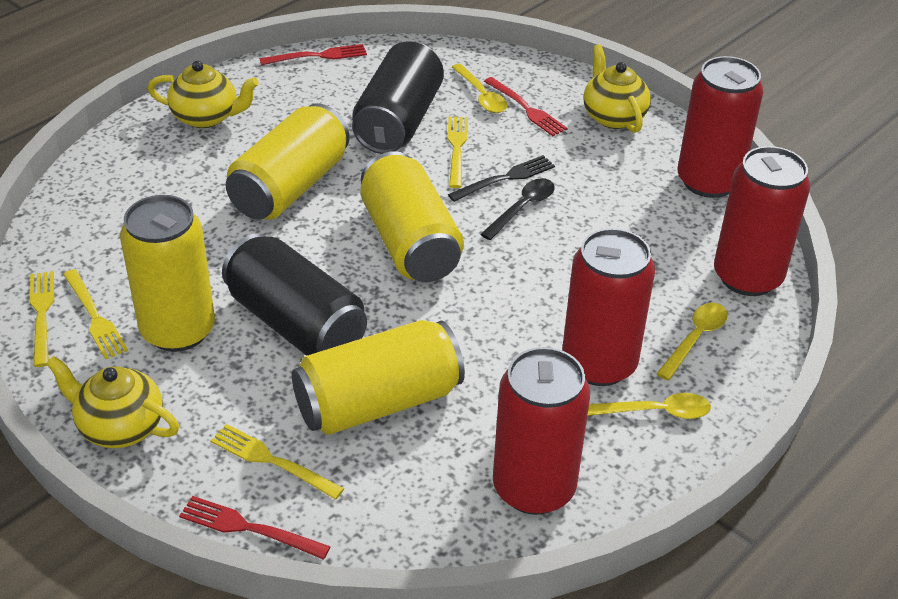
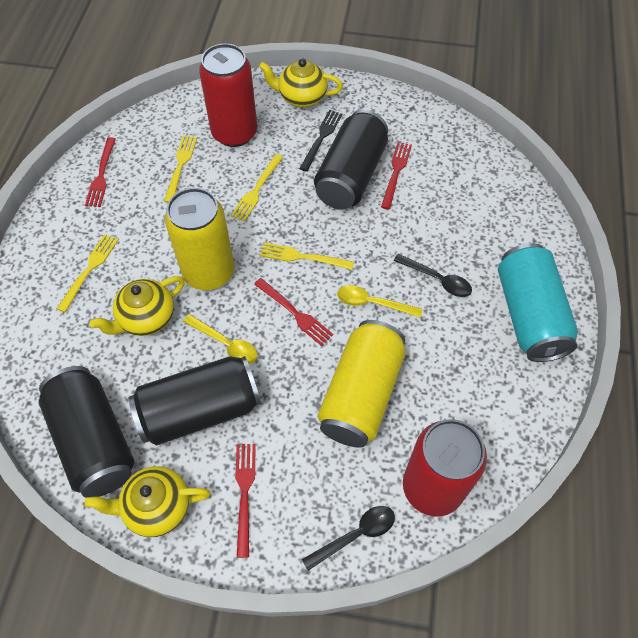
black can: 2 -> 3
black spoon: 1 -> 2
red can: 4 -> 2
red fork: 3 -> 4
turquoise can: 0 -> 1
yellow can: 4 -> 2
yellow spoon: 3 -> 2

